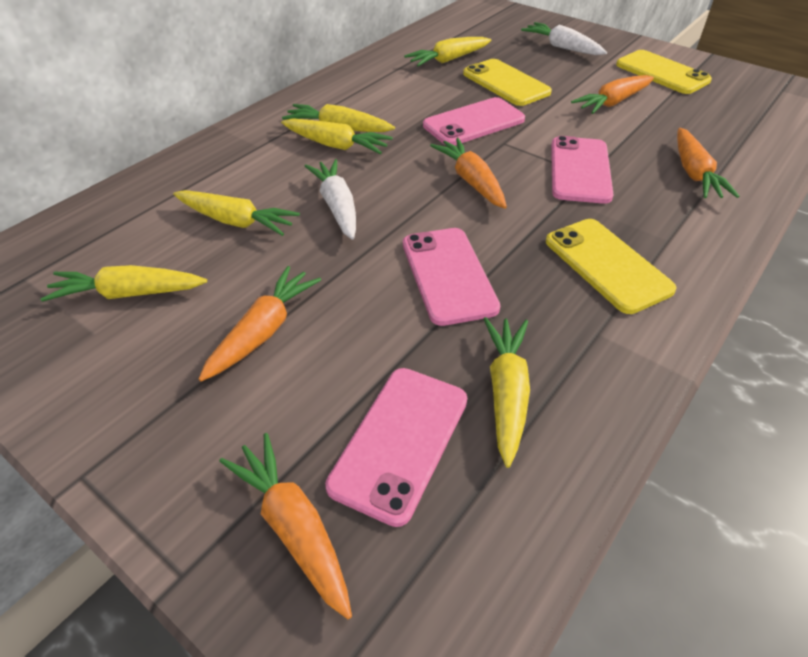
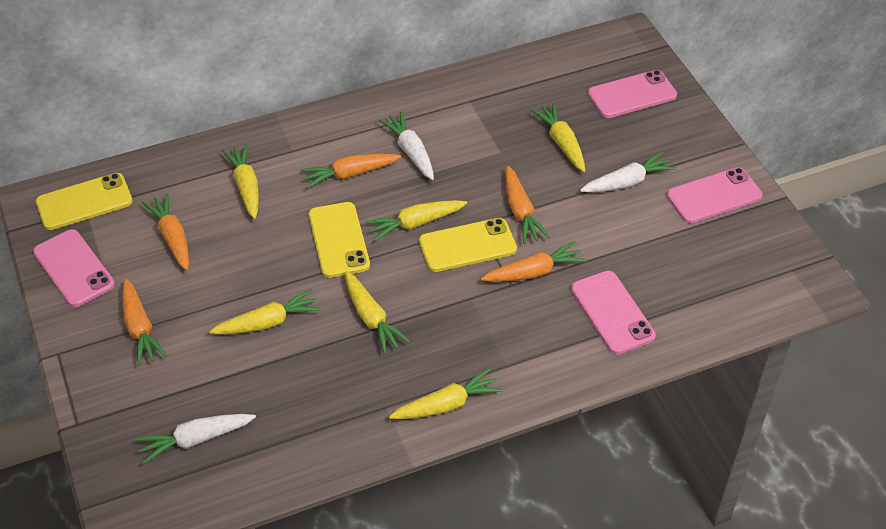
white carrot: 2 -> 3

